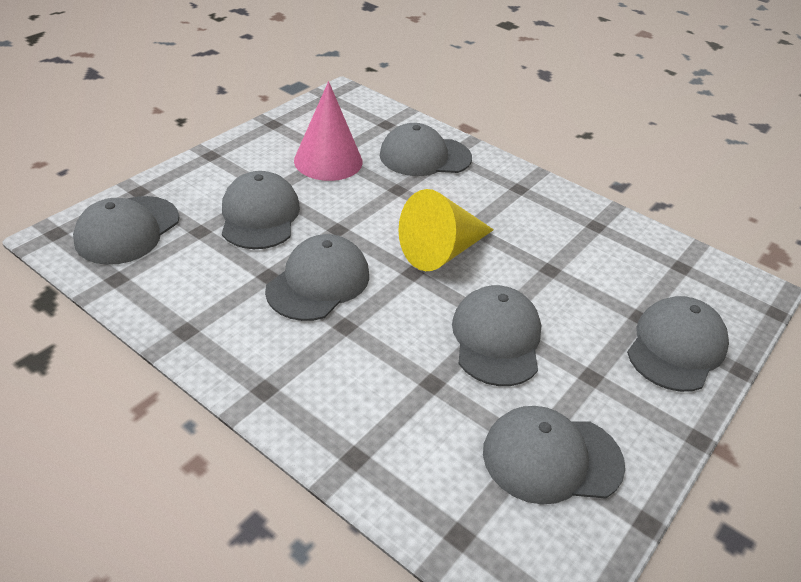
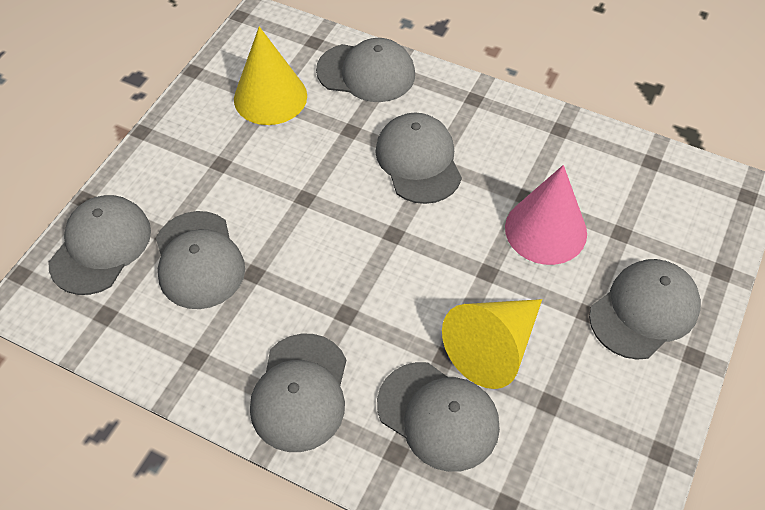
yellow cone: 1 -> 2

